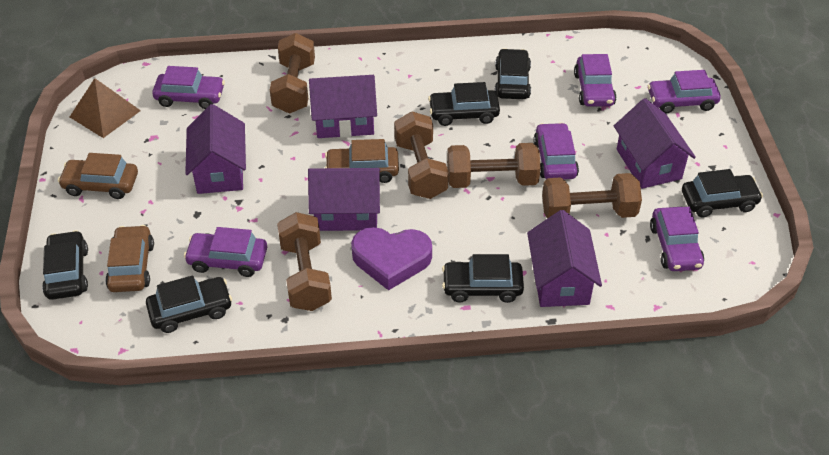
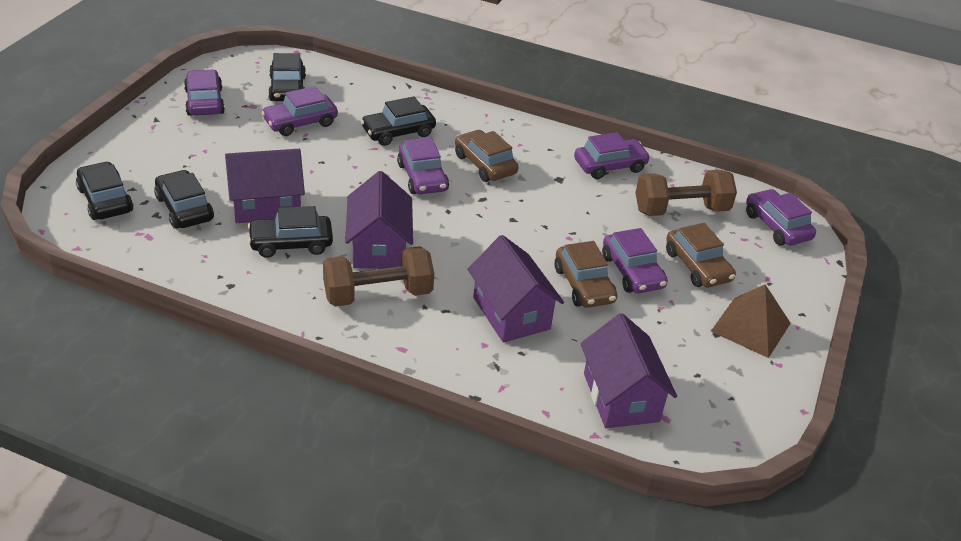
black car: 6 -> 5
brown dumbbell: 5 -> 2
purple heart: 1 -> 0
purple house: 5 -> 4

